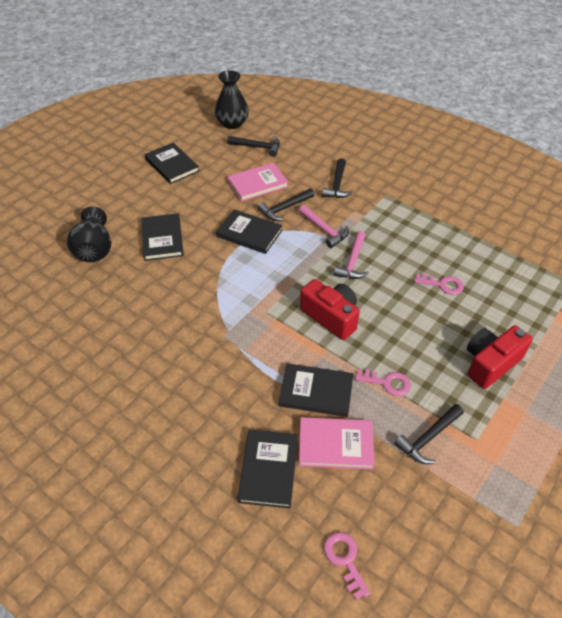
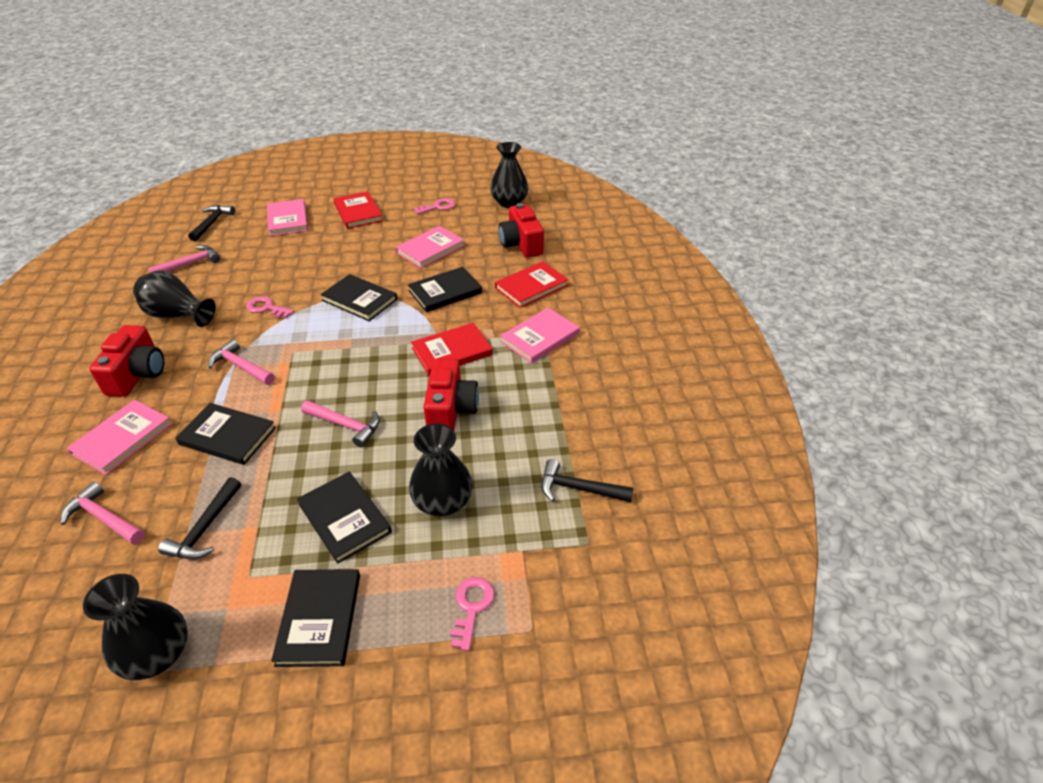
black hammer: 4 -> 3
black vase: 2 -> 4
pink book: 2 -> 4
pink hammer: 2 -> 4
red book: 0 -> 3
red camera: 2 -> 3

